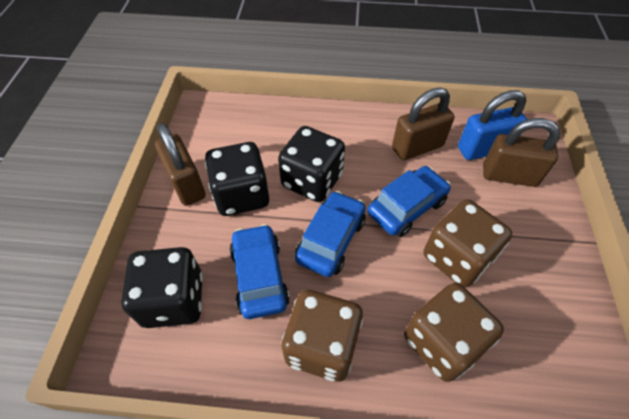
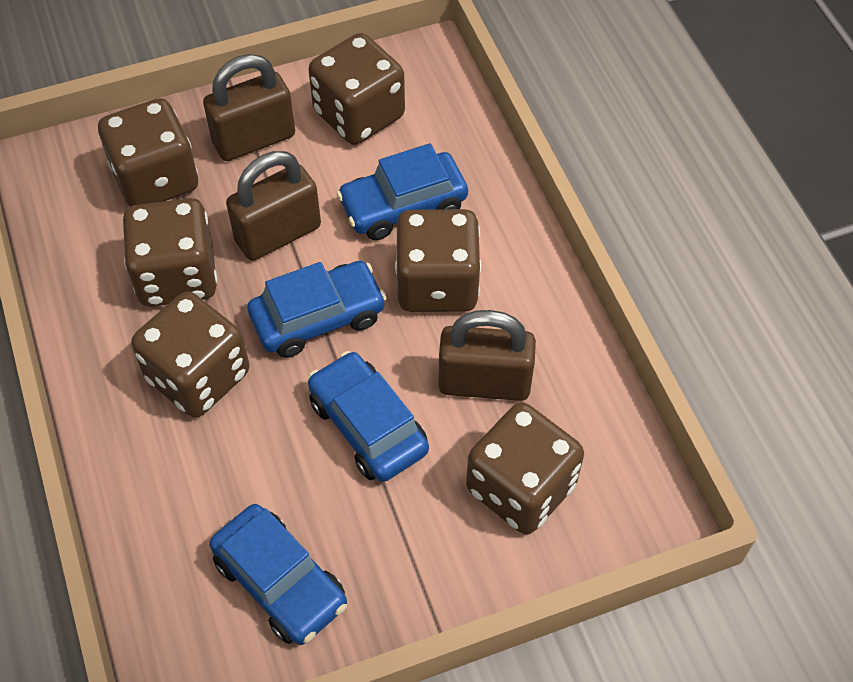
black dice: 3 -> 0
blue car: 3 -> 4
blue padlock: 1 -> 0
brown dice: 3 -> 6

